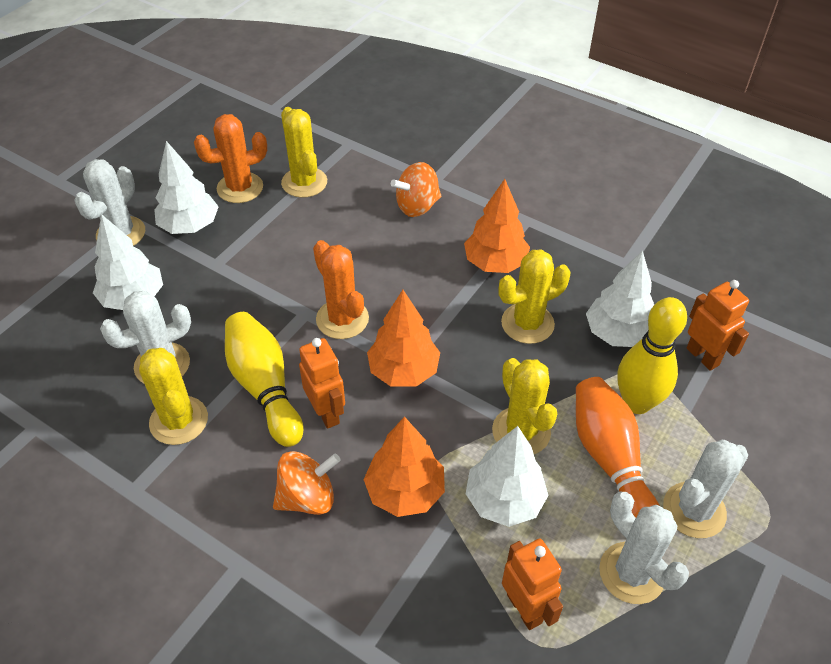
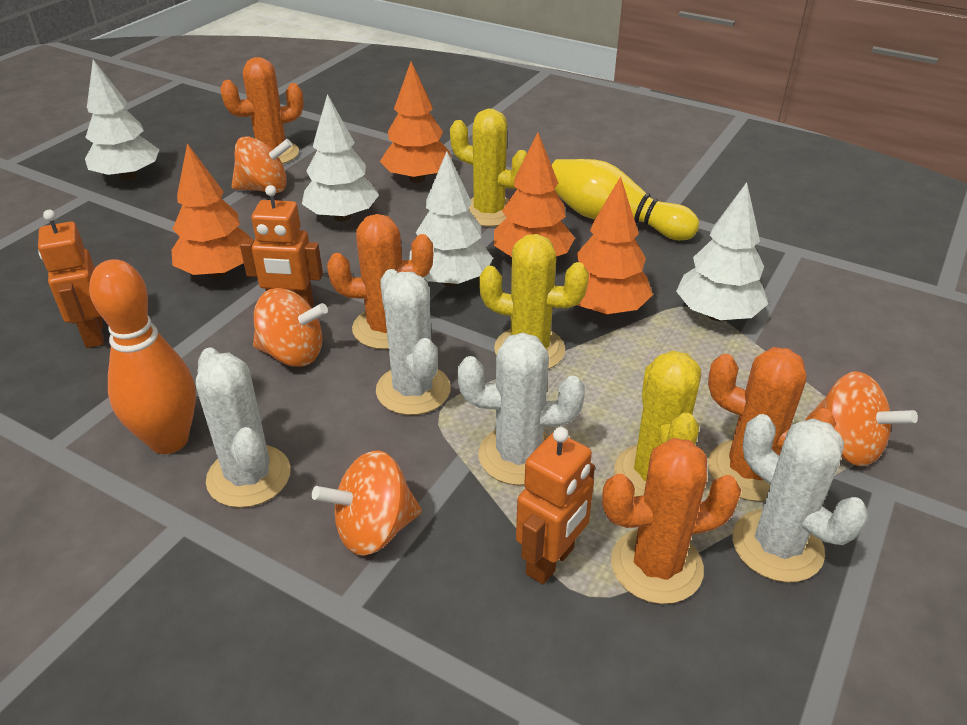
orange cactus: 2 -> 4
orange spinning top: 2 -> 4
orange tree: 3 -> 4
yellow bowling pin: 2 -> 1
yellow cactus: 4 -> 3

